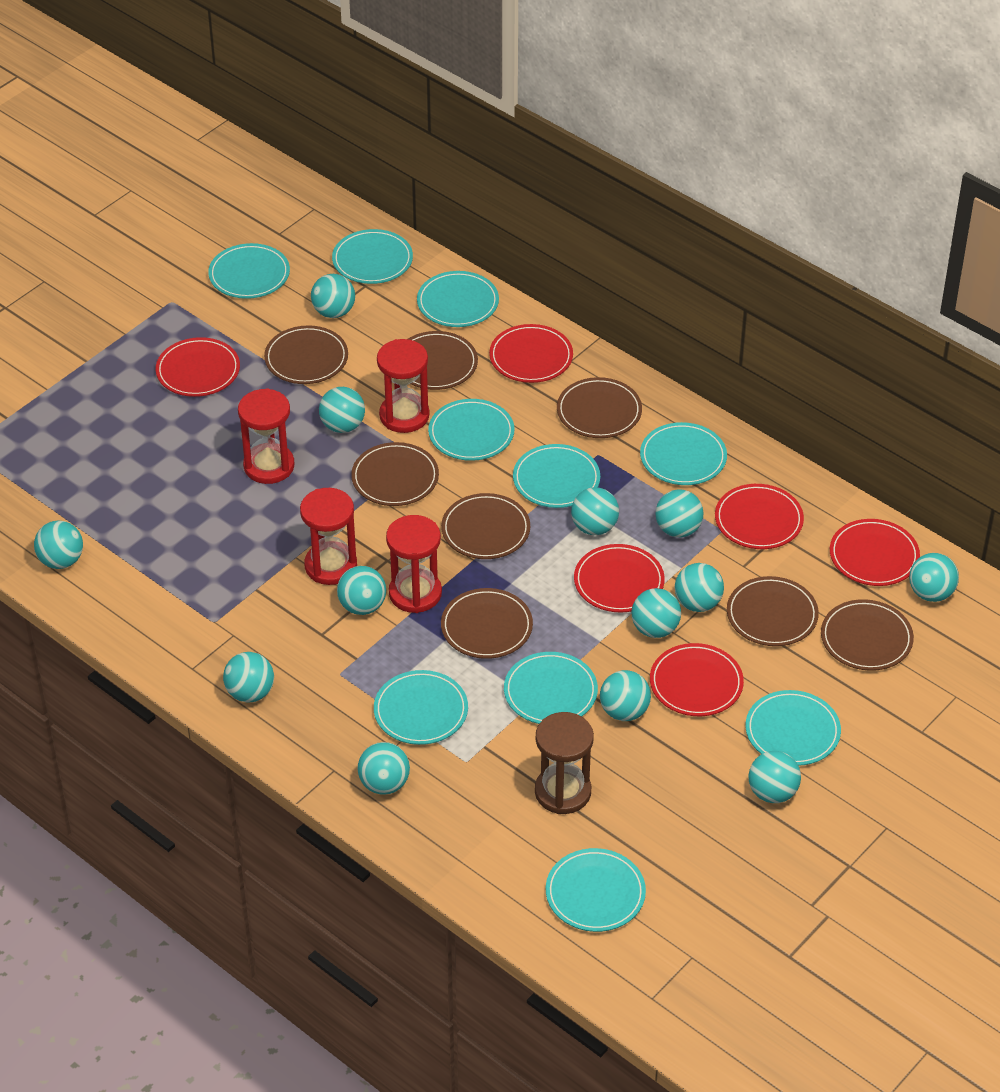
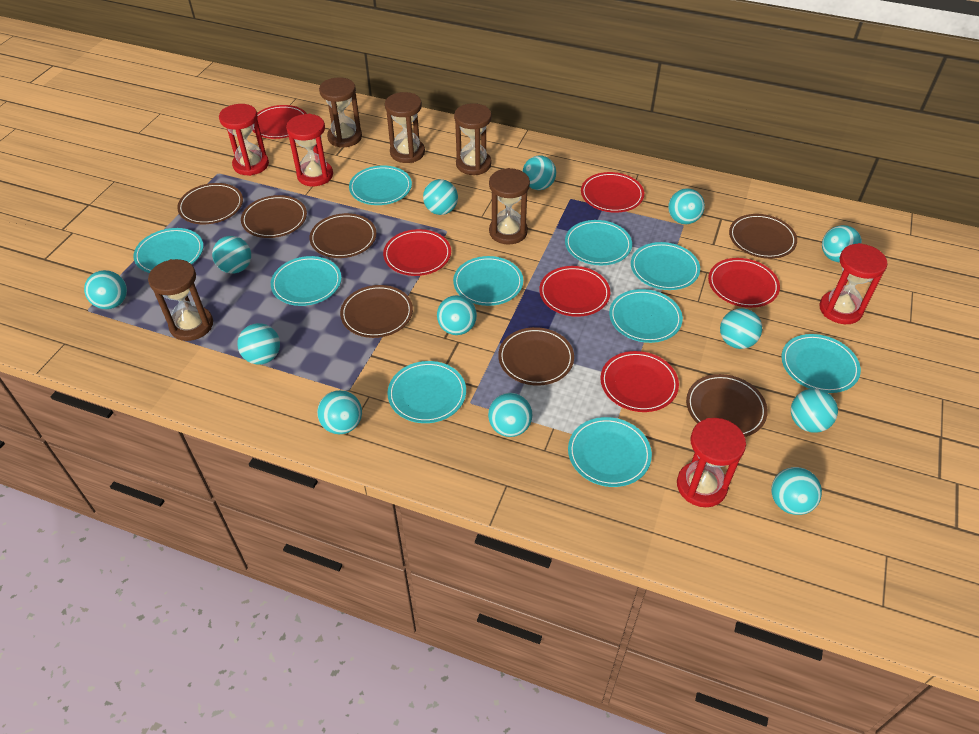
brown hourglass: 1 -> 5
brown plate: 8 -> 7

